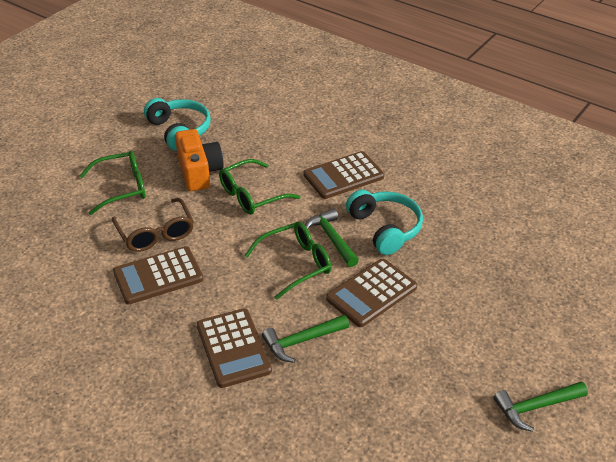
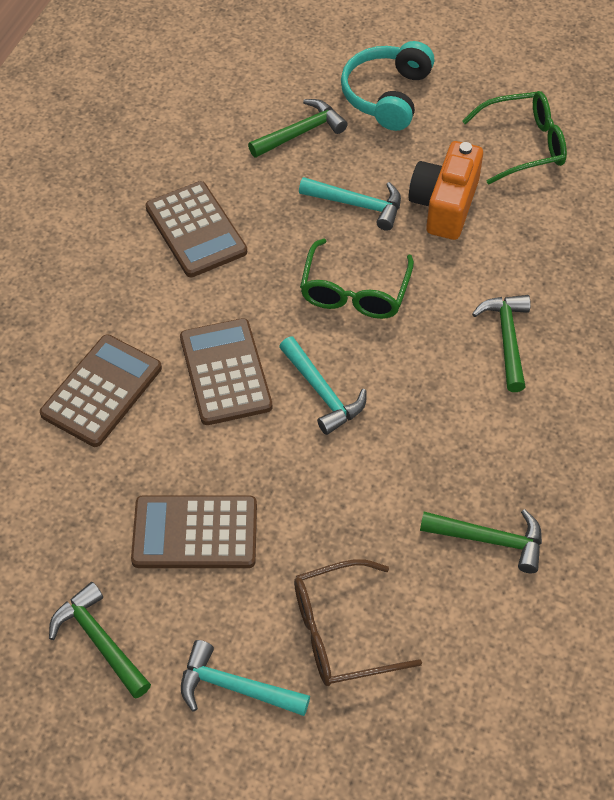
green glasses: 3 -> 2
green hammer: 3 -> 4
turquoise hammer: 0 -> 3
turquoise headphones: 2 -> 1

